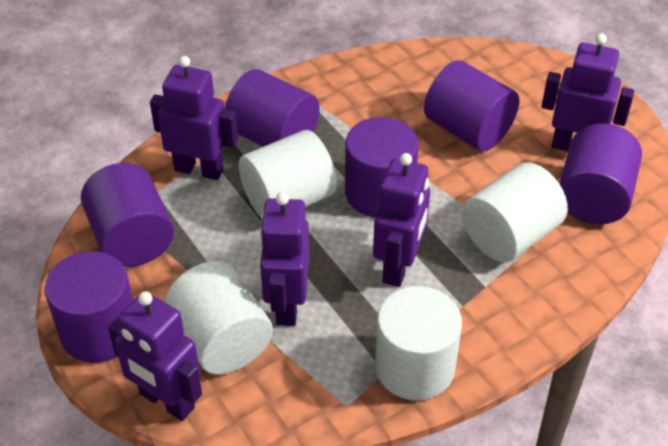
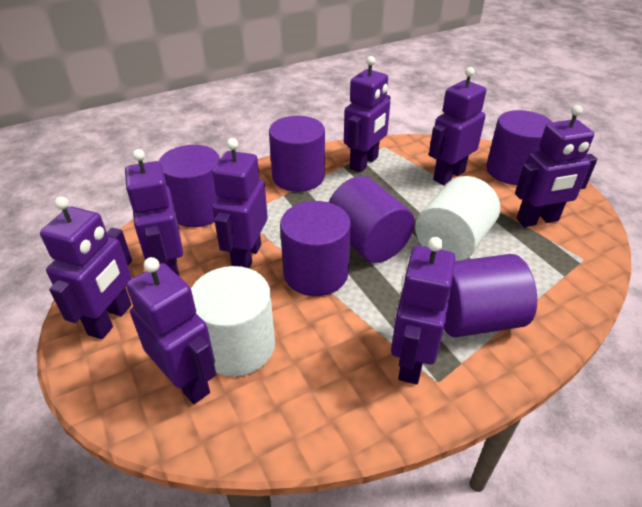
purple robot: 5 -> 8
white cylinder: 4 -> 2

